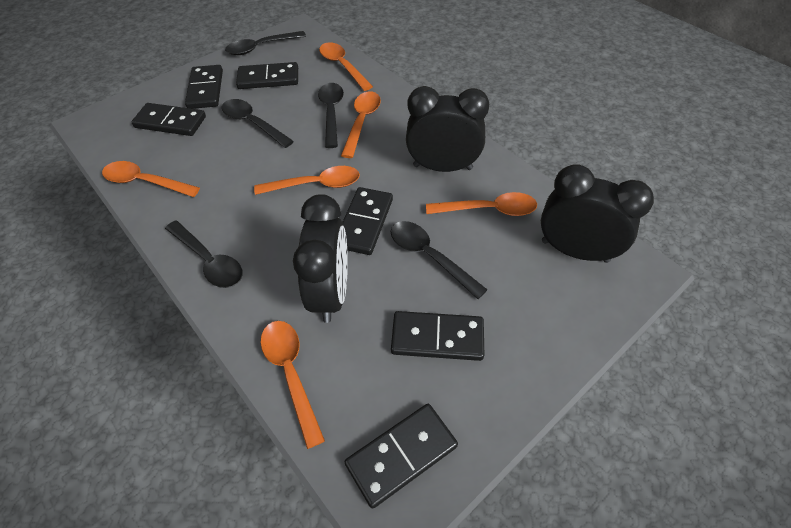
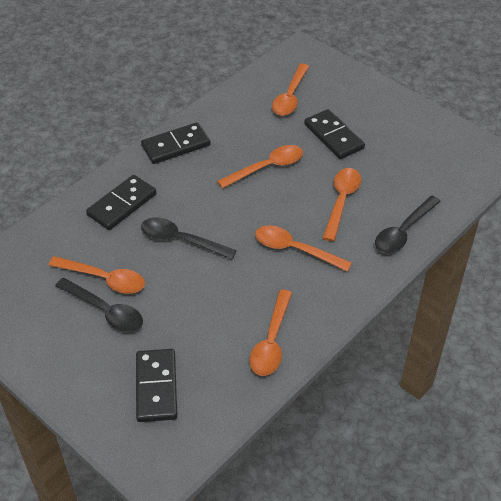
black clock: 3 -> 0
black domino: 6 -> 4
black spoon: 5 -> 3

